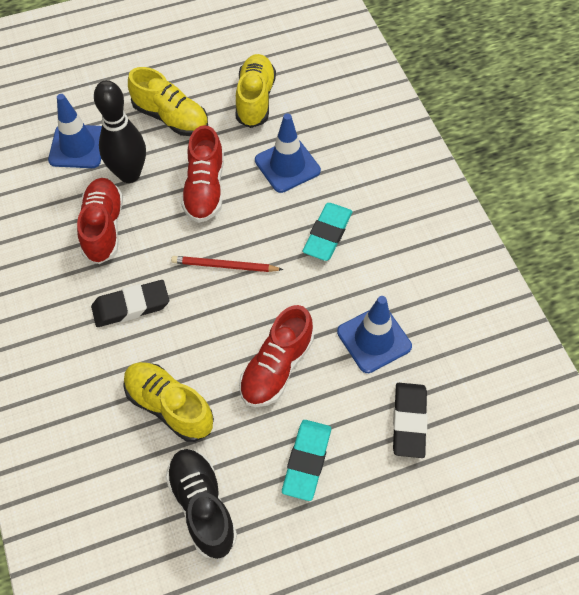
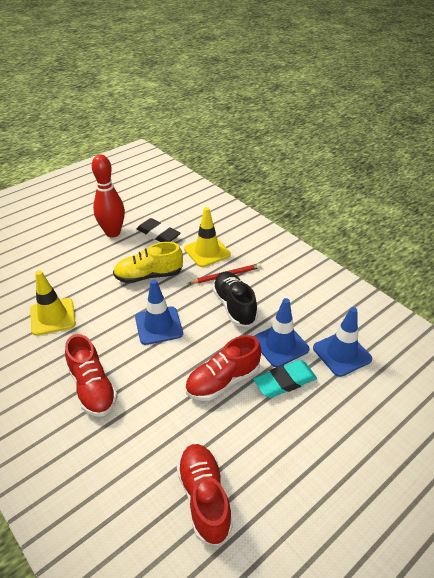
black bowling pin: 1 -> 0
black eraser: 2 -> 1
red bowling pin: 0 -> 1
turquoise eraser: 2 -> 1
yellow shoe: 3 -> 1
yellow traffic cone: 0 -> 2

